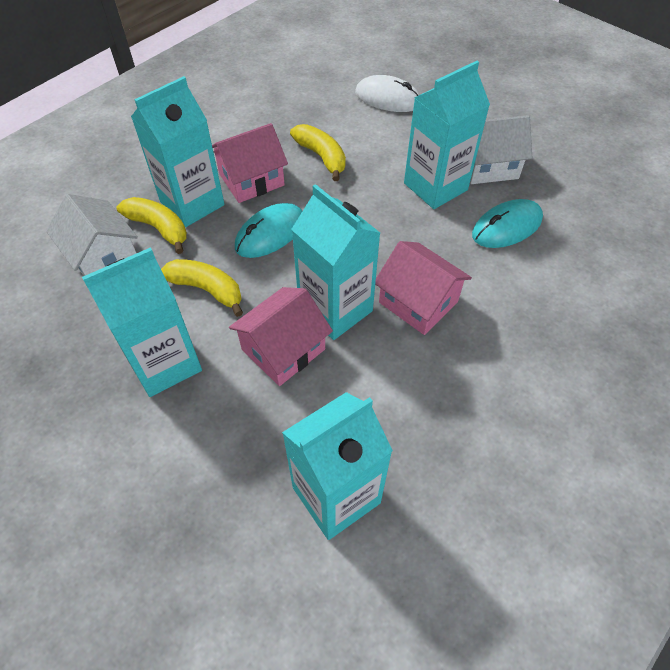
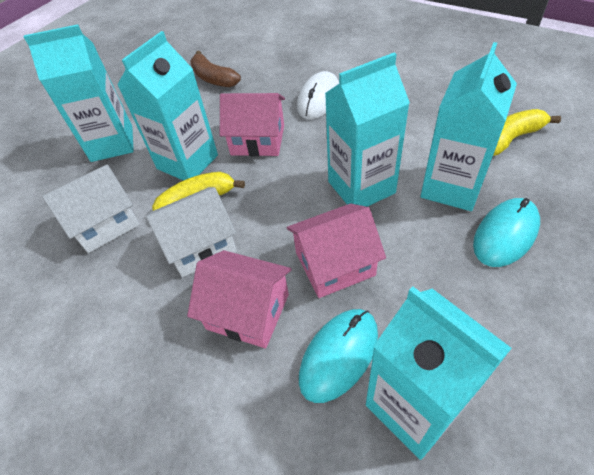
brown banana: 0 -> 1
yellow banana: 3 -> 2

